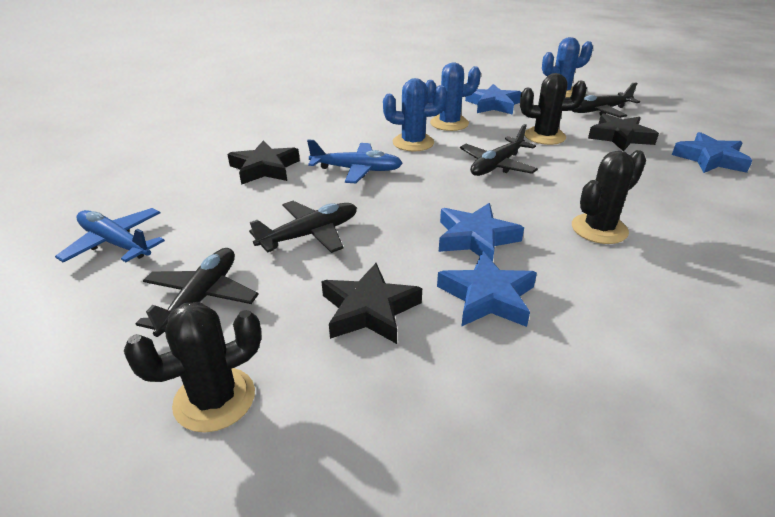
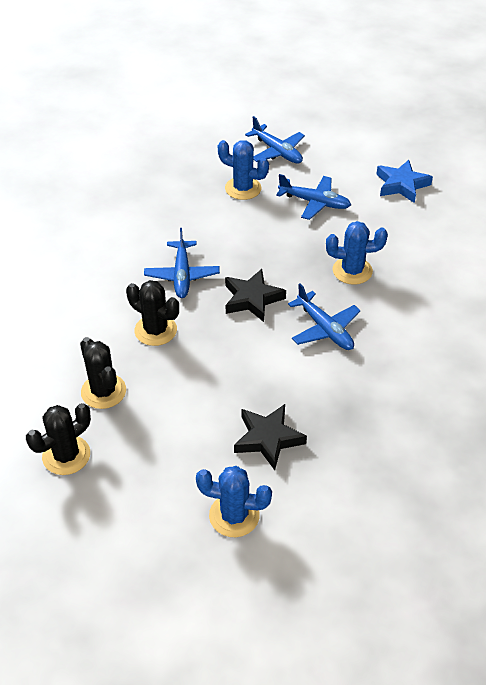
black plane: 4 -> 0
black star: 3 -> 2
blue plane: 2 -> 4
blue star: 4 -> 1

